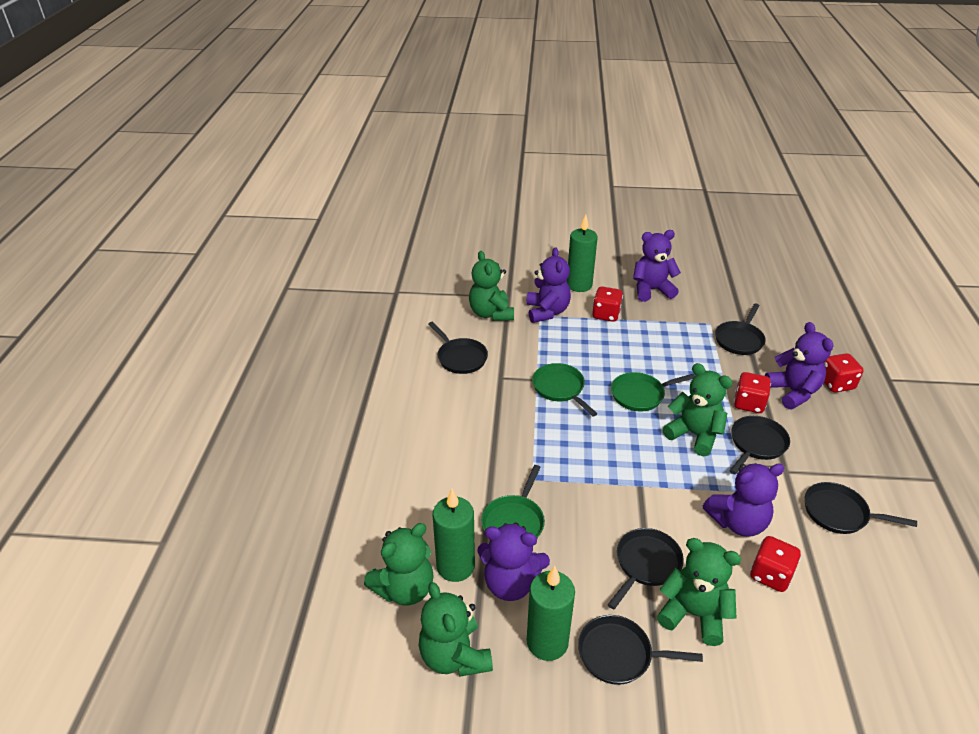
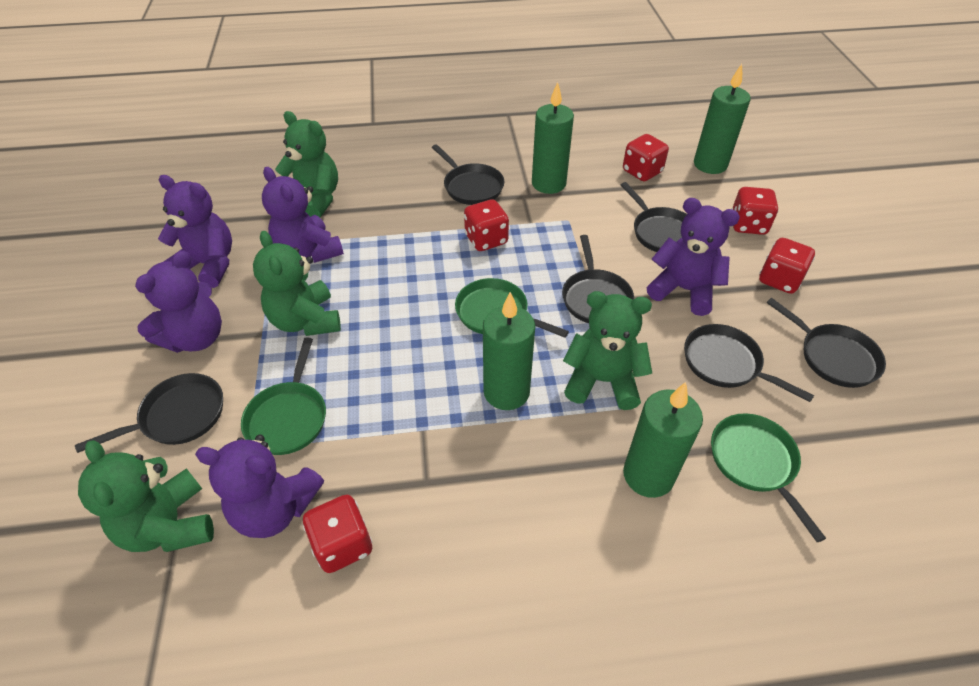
green candle: 3 -> 4
green teddy bear: 5 -> 4
red dice: 4 -> 5

